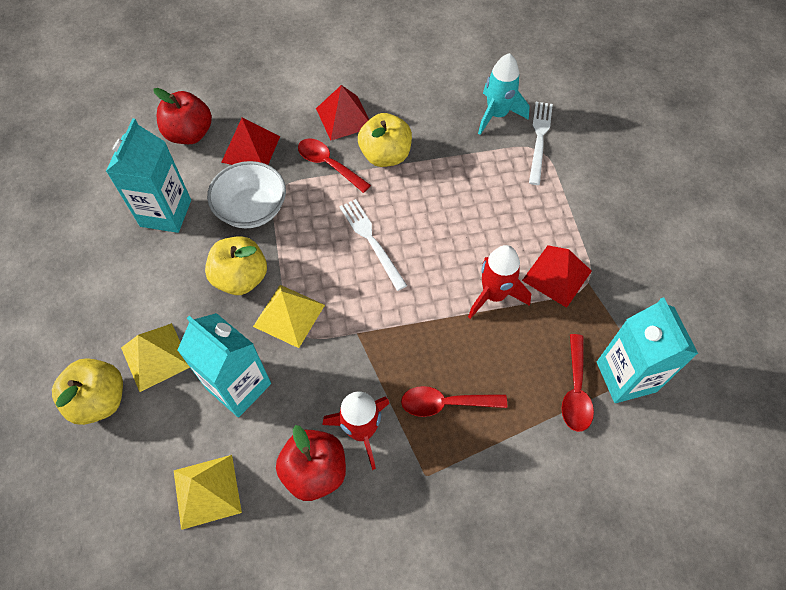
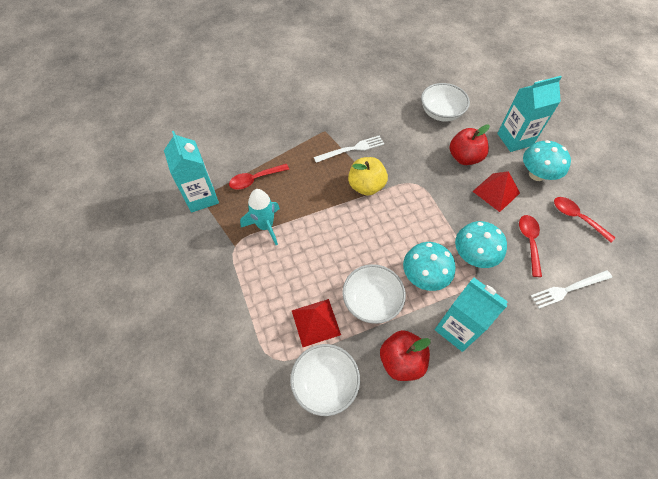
red pyramid: 3 -> 2
red rocket: 2 -> 0
turquoise mushroom: 0 -> 3
white bowl: 1 -> 3
yellow apple: 3 -> 1
yellow pyramid: 3 -> 0

